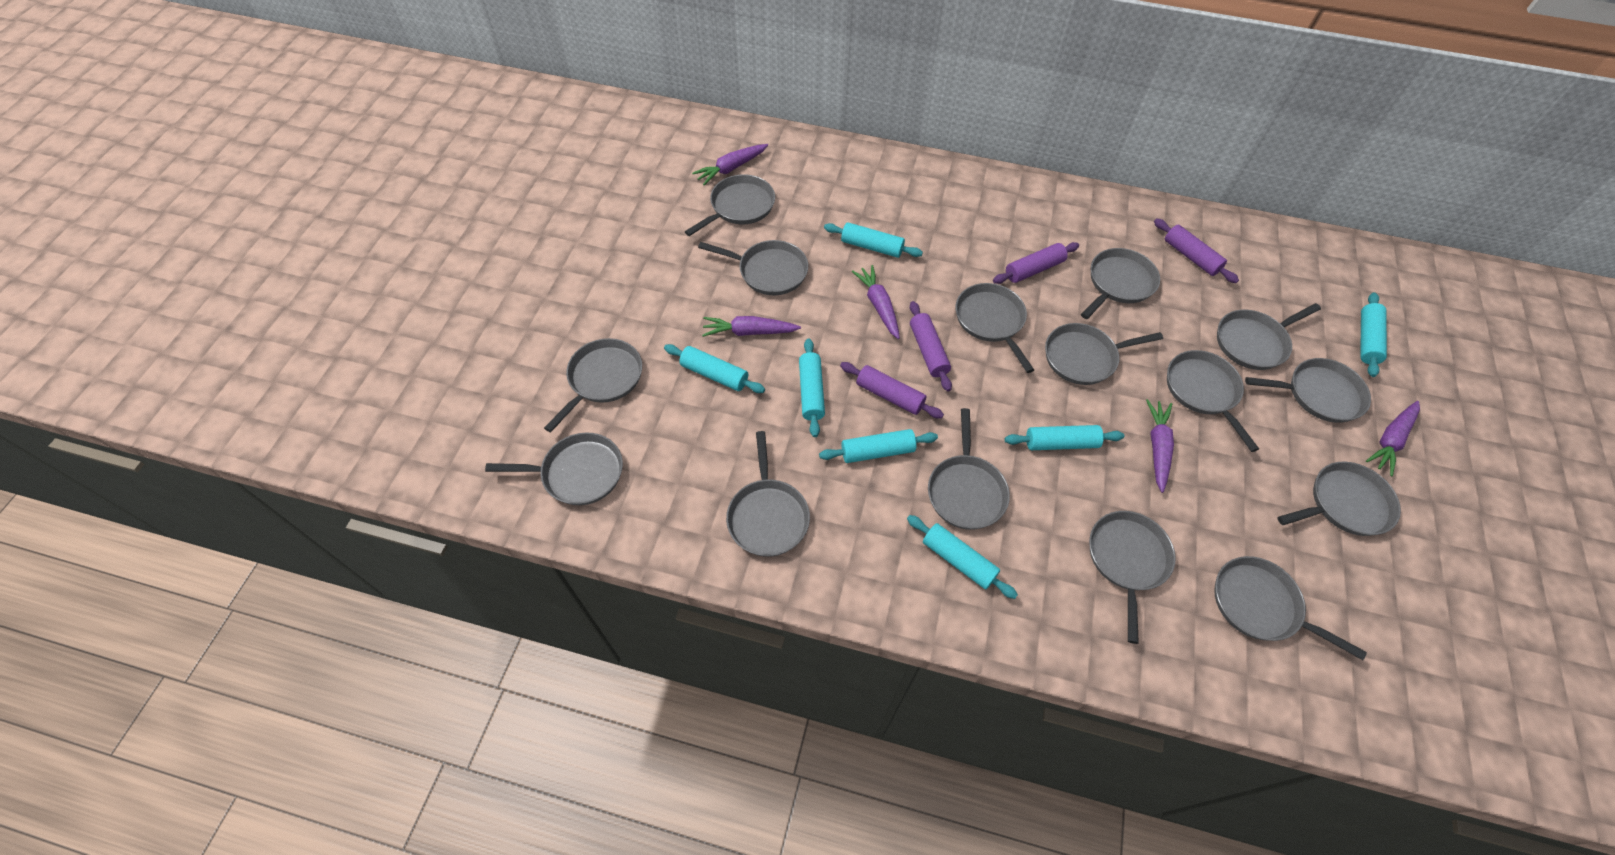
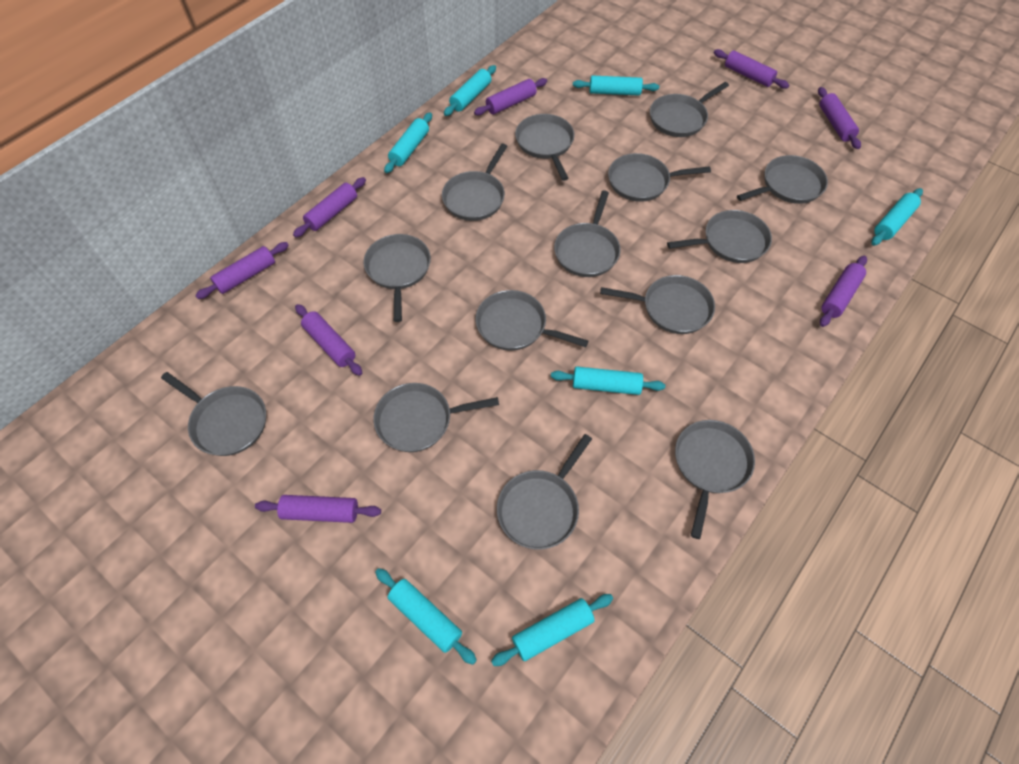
grey pan: 15 -> 14
purple carrot: 5 -> 0
purple rolling pin: 4 -> 8

